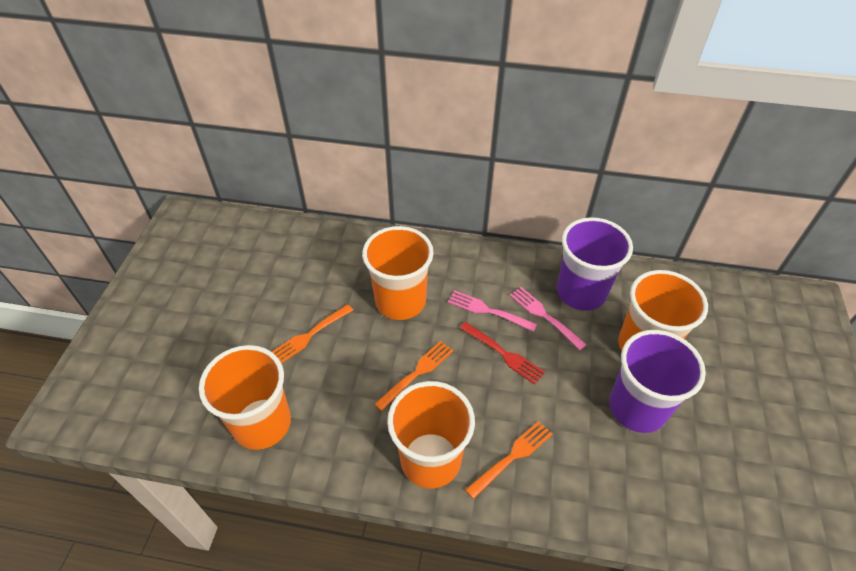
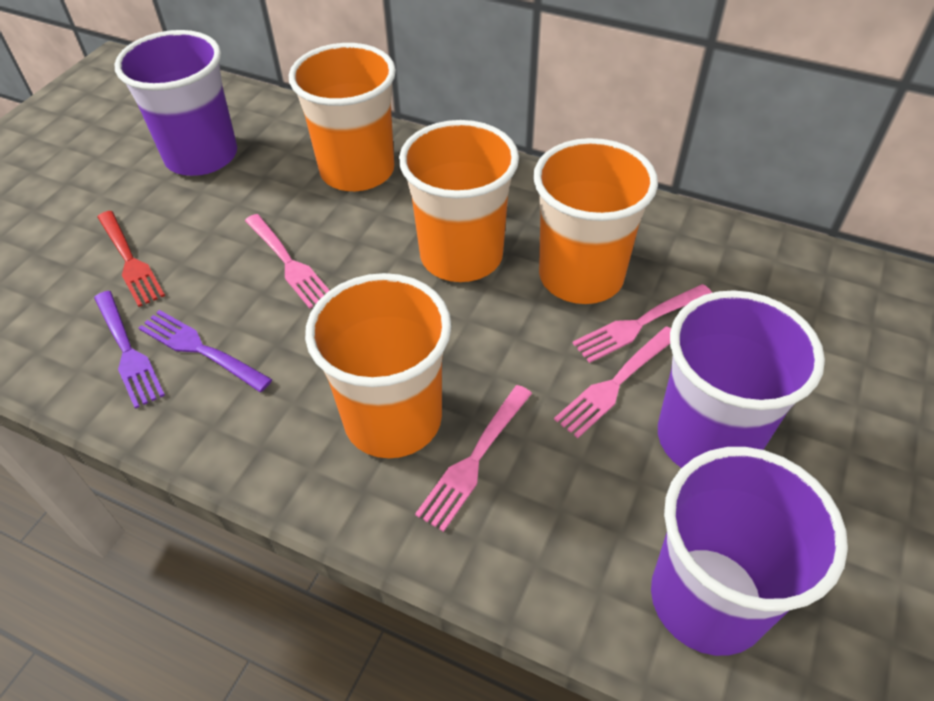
orange fork: 3 -> 0
pink fork: 2 -> 4
purple cup: 2 -> 3
purple fork: 0 -> 2

